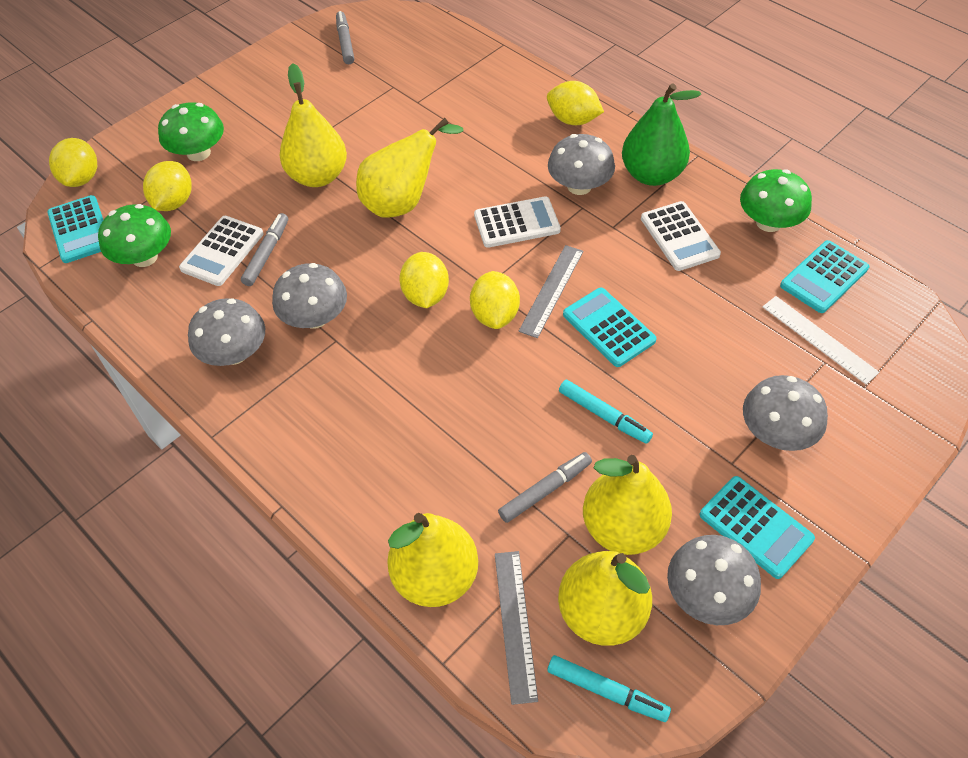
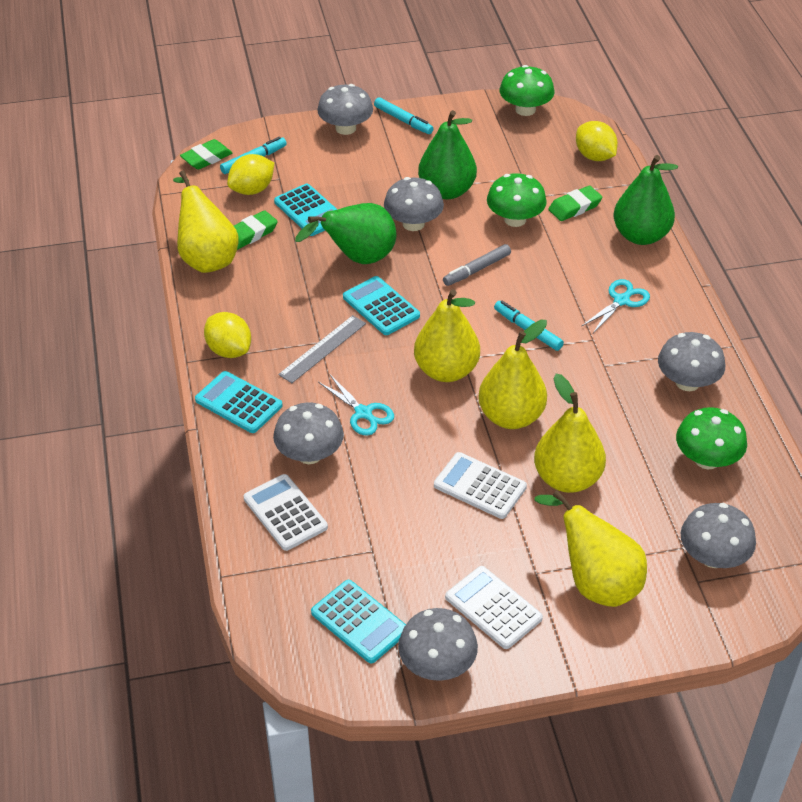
green eraser: 0 -> 3
green pear: 1 -> 3
grey marker: 3 -> 1
grey mushroom: 5 -> 6
grey ruler: 2 -> 1
turquoise marker: 2 -> 3
turquoise scissors: 0 -> 2
white ruler: 1 -> 0
yellow lemon: 5 -> 3

